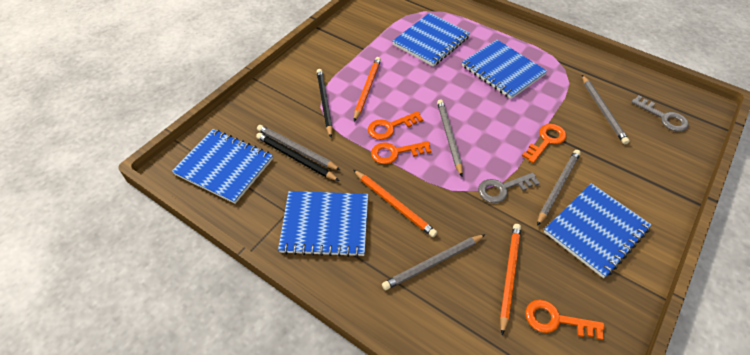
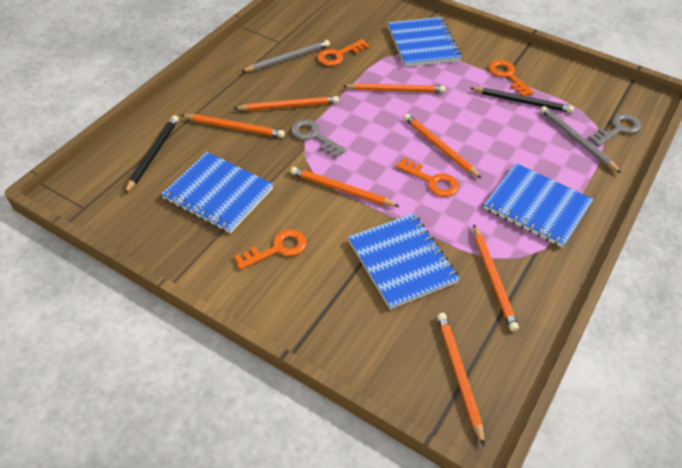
blue notebook: 5 -> 4
grey pencil: 5 -> 2
orange pencil: 3 -> 7

